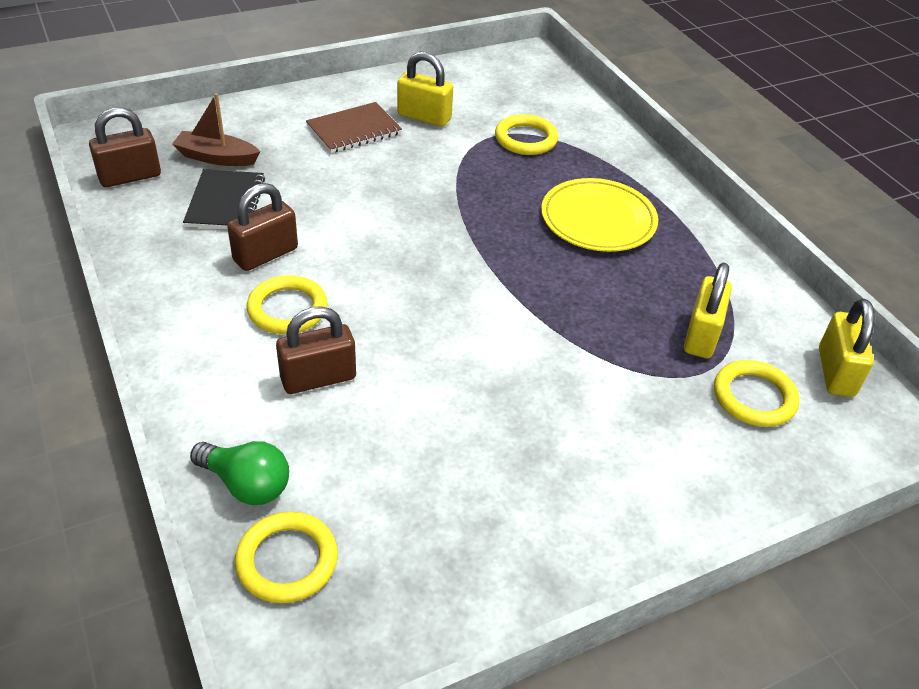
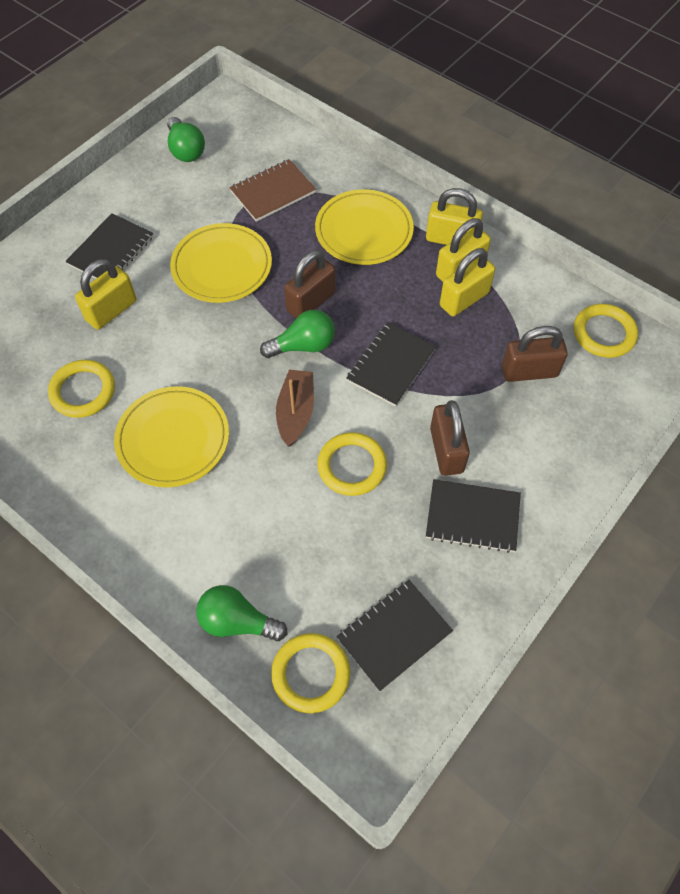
black notebook: 1 -> 4
green light bulb: 1 -> 3
yellow padlock: 3 -> 4
yellow plate: 1 -> 3

